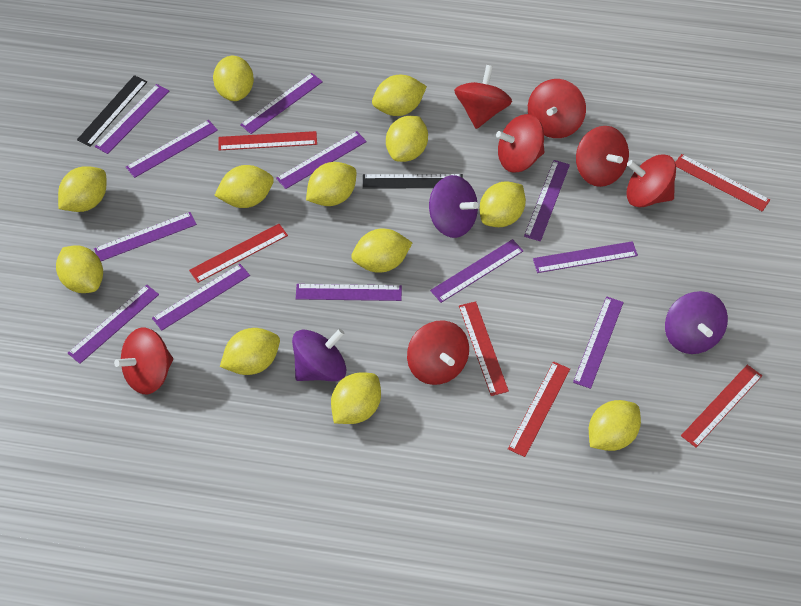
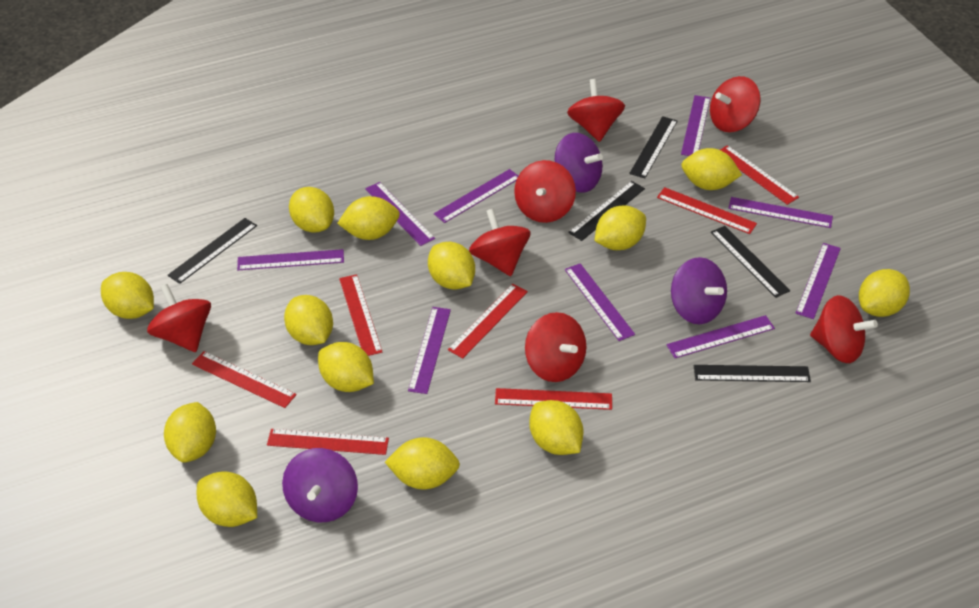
black ruler: 2 -> 5
purple ruler: 12 -> 9
red ruler: 6 -> 7
yellow lemon: 12 -> 13

